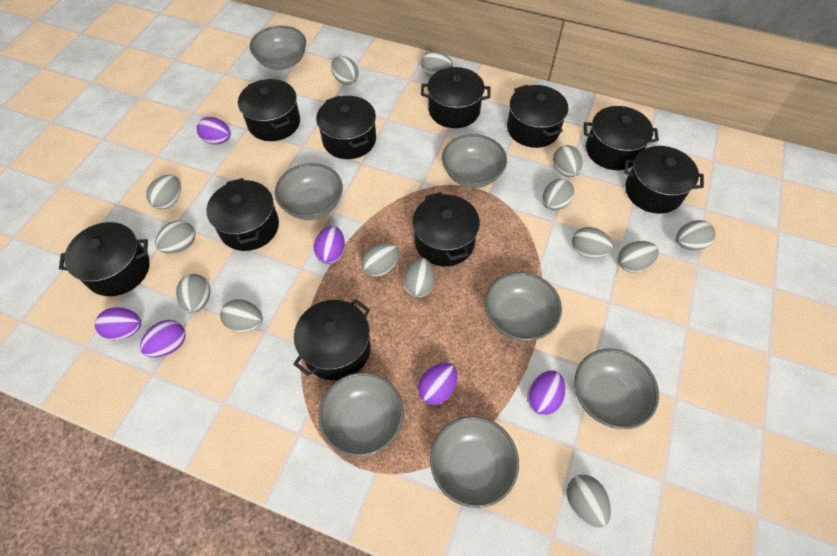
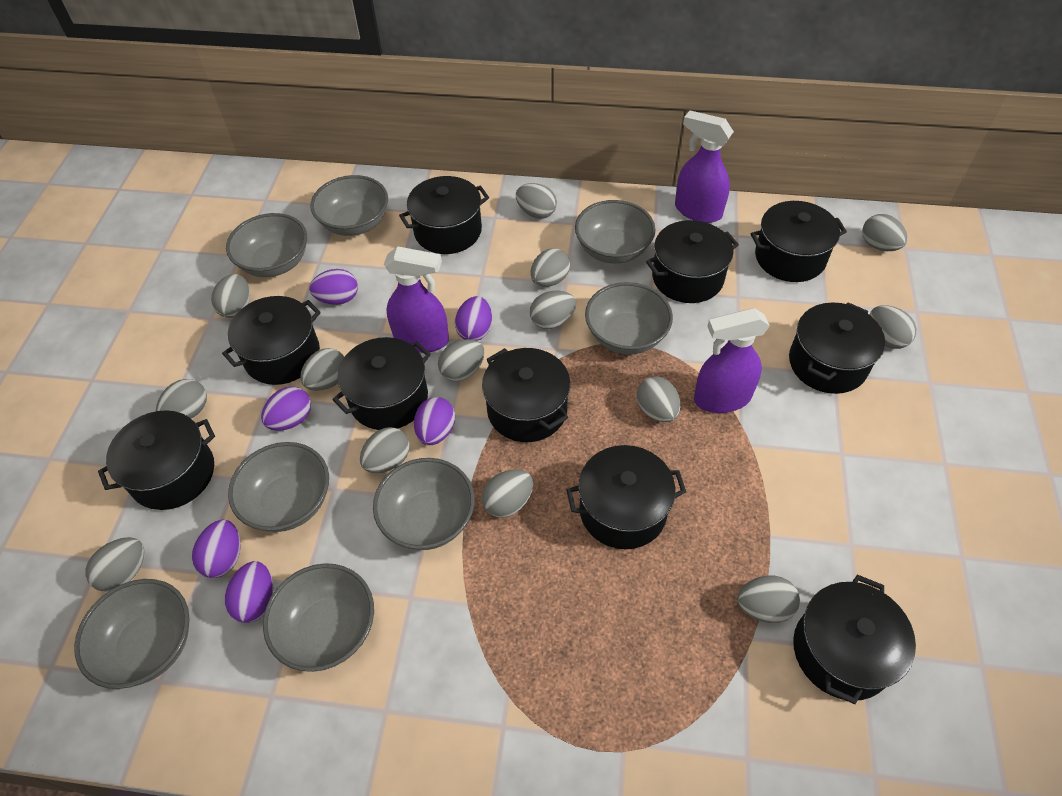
grey bowl: 7 -> 8
purple spray bottle: 0 -> 3

